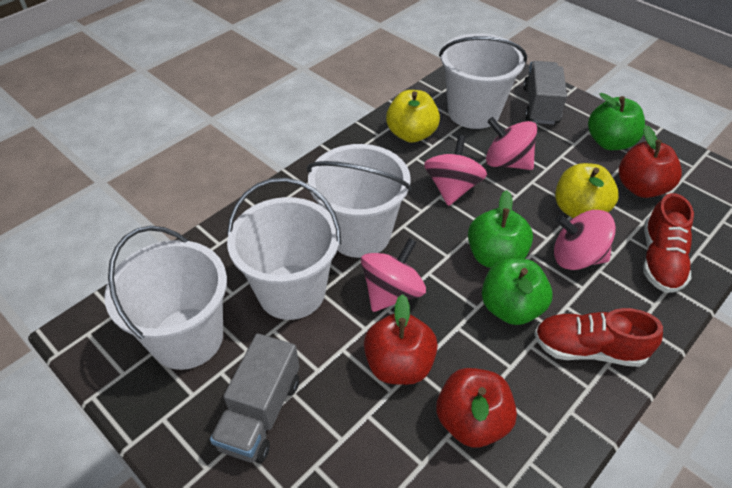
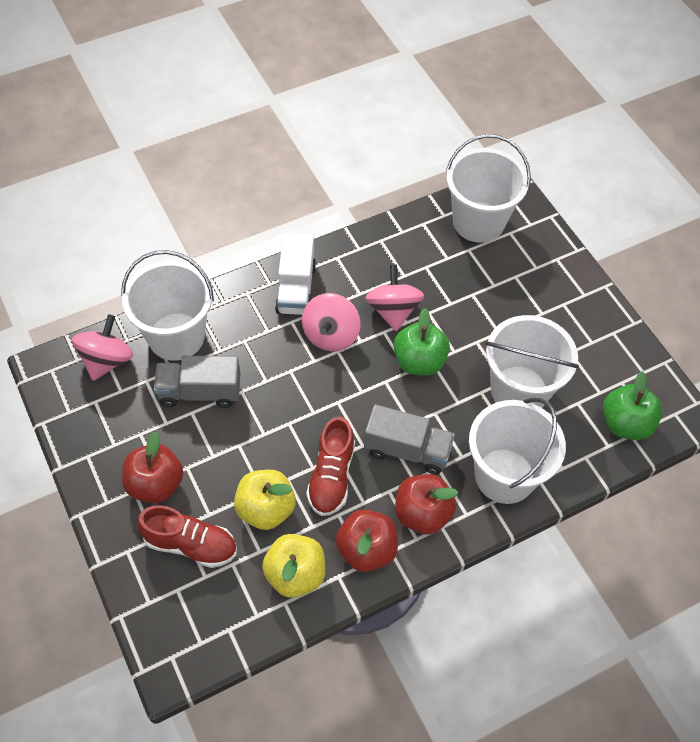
green apple: 3 -> 2
pink spinning top: 4 -> 3
white truck: 0 -> 1

